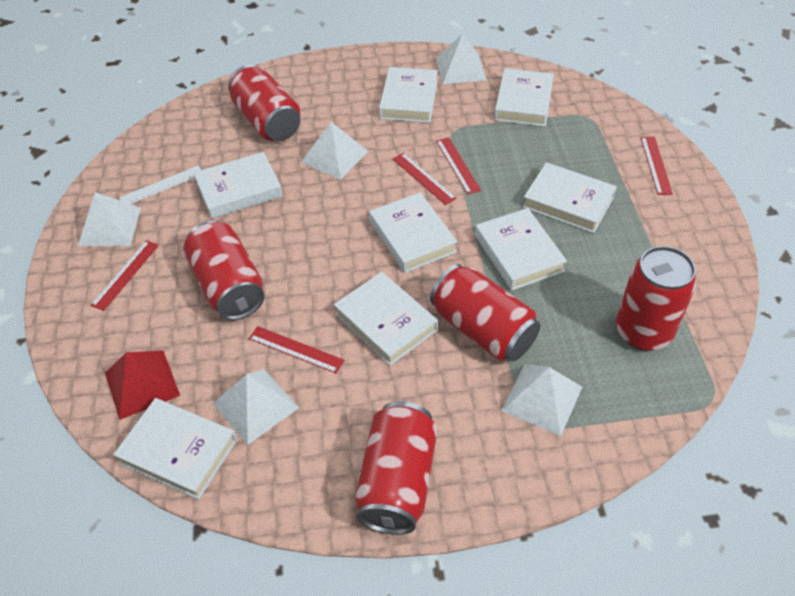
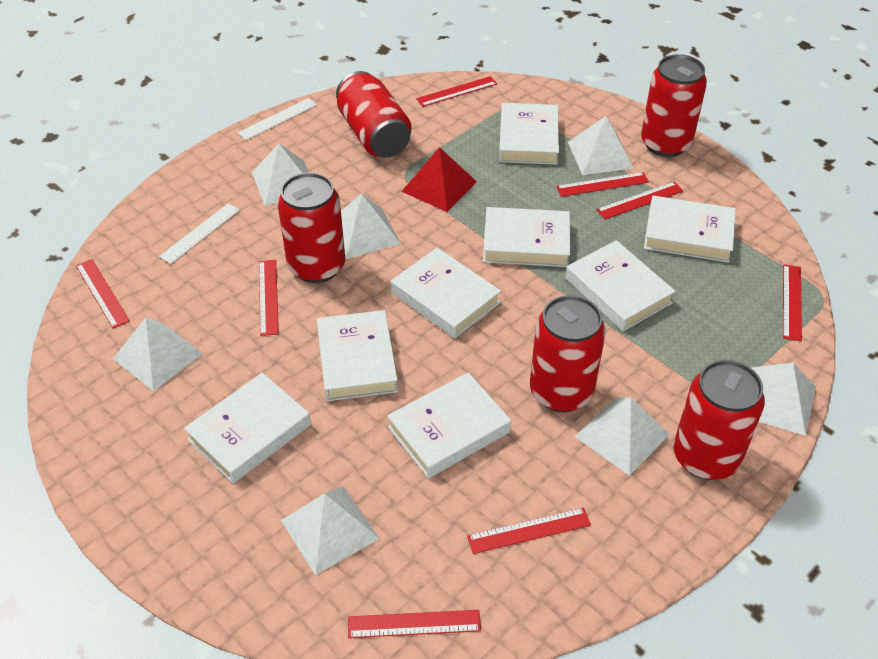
red ruler: 5 -> 8
white pyramid: 5 -> 7
white ruler: 1 -> 2

